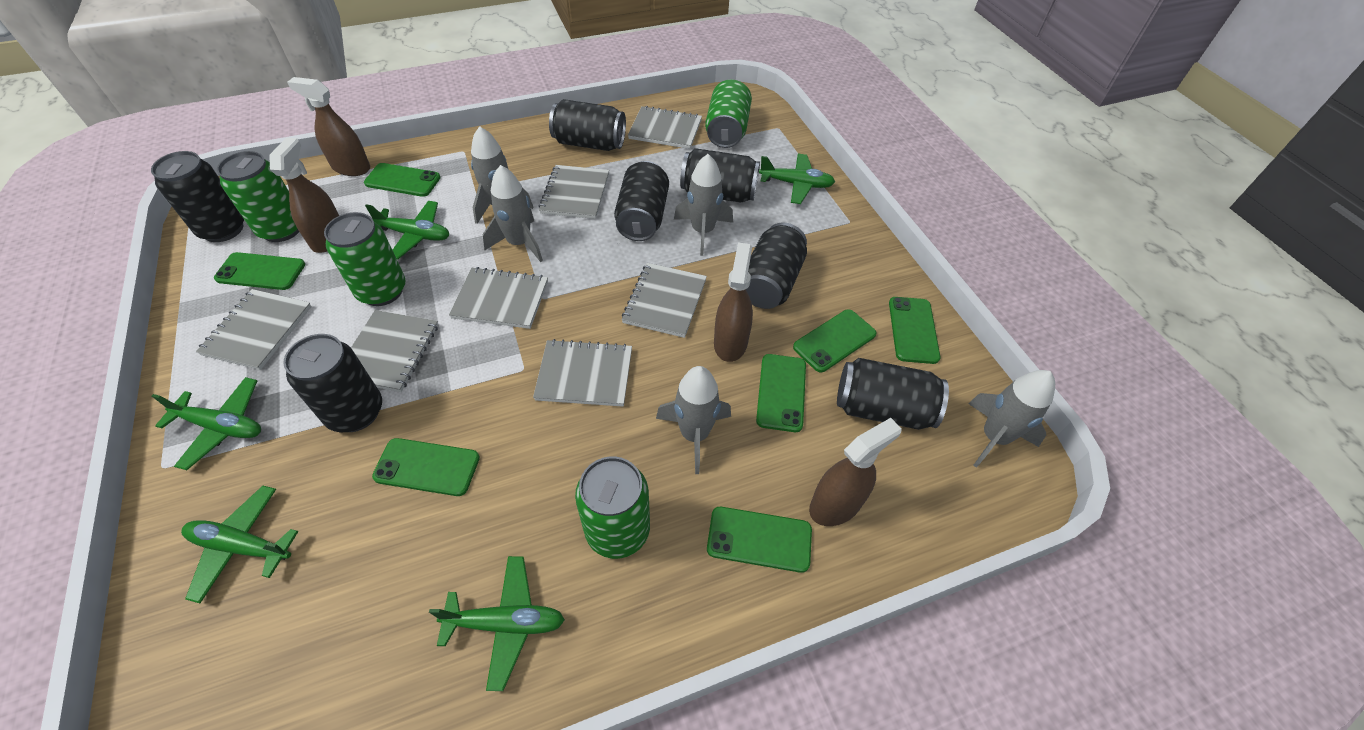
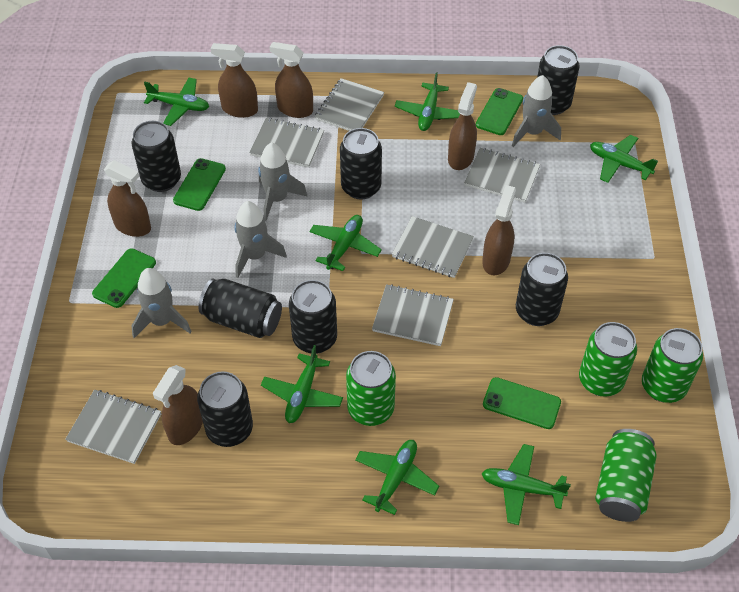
brown spray bottle: 4 -> 6
green phone: 7 -> 4
green plane: 5 -> 7
grey notebook: 7 -> 6
grey rocket: 5 -> 4

